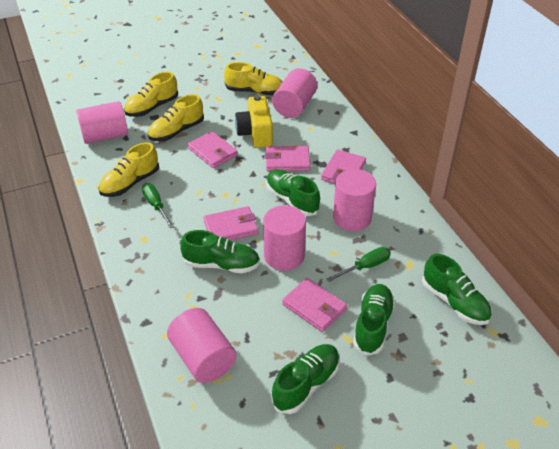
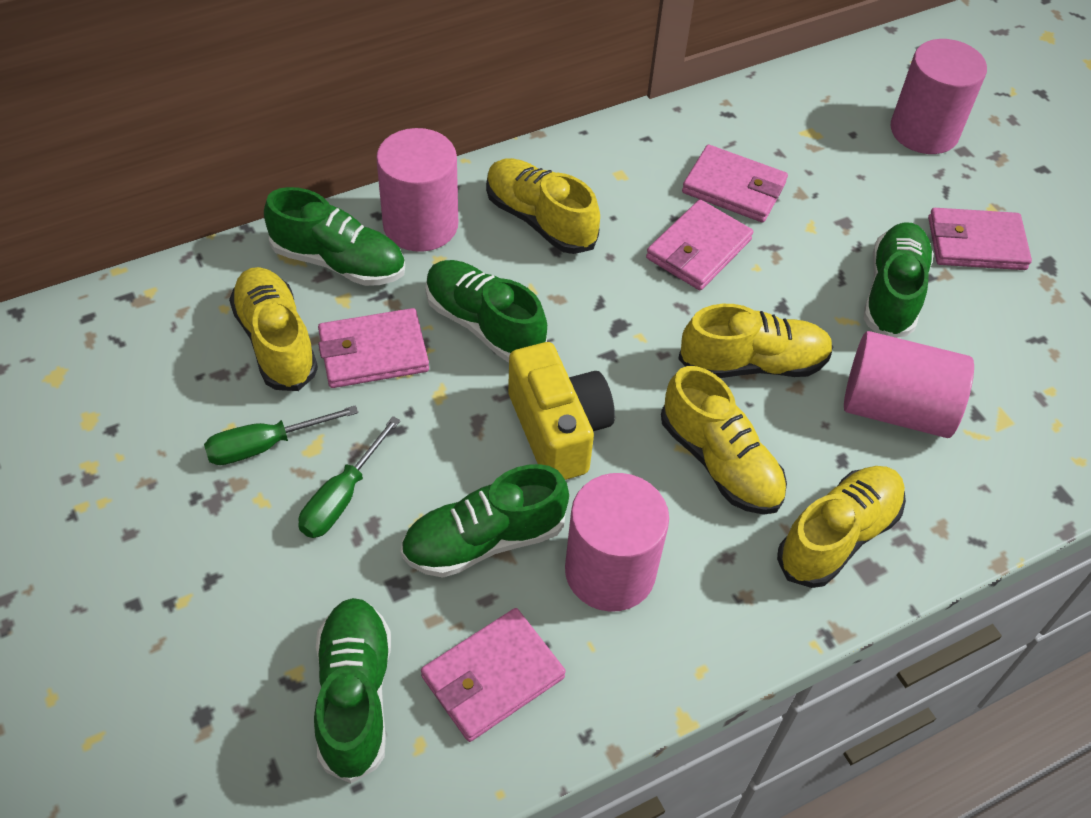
pink cylinder: 5 -> 4
yellow shoe: 4 -> 5

